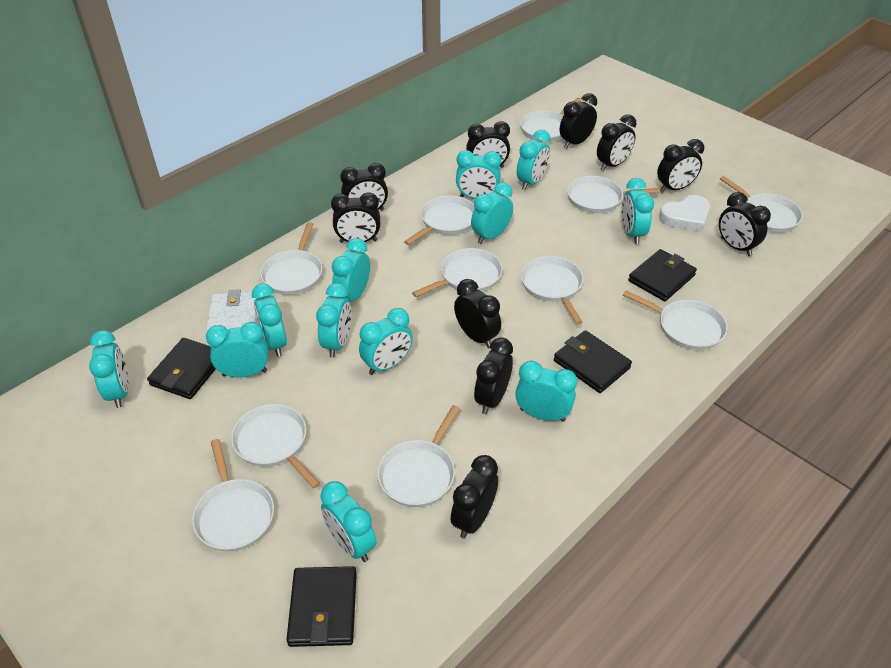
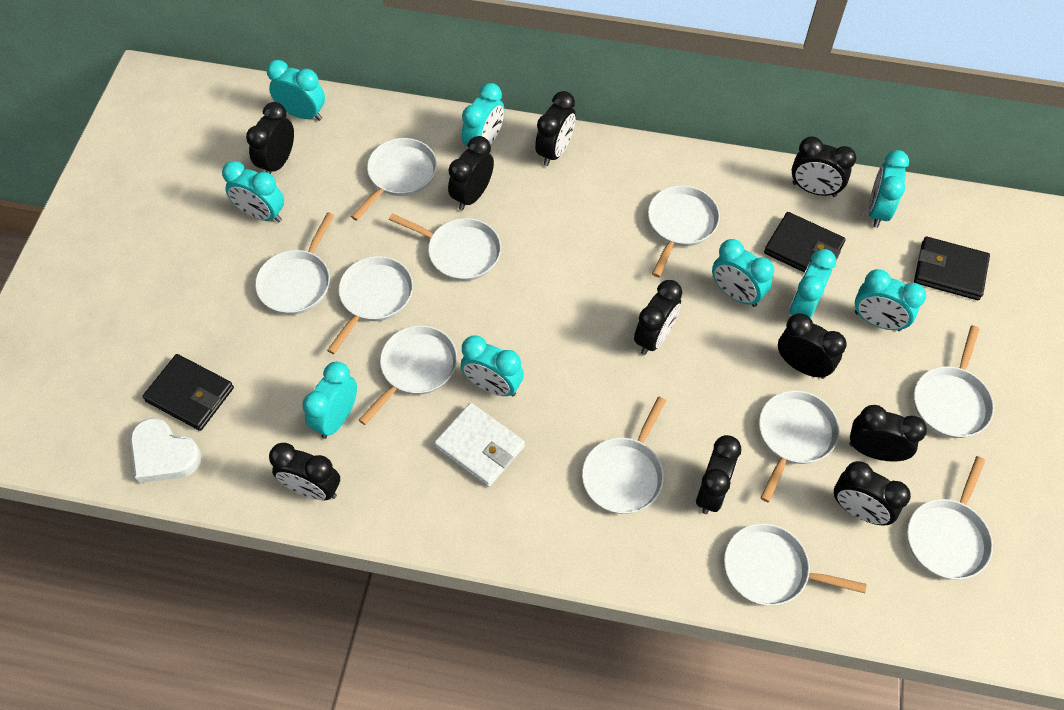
black wallet: 4 -> 3
turquoise clock: 12 -> 9

